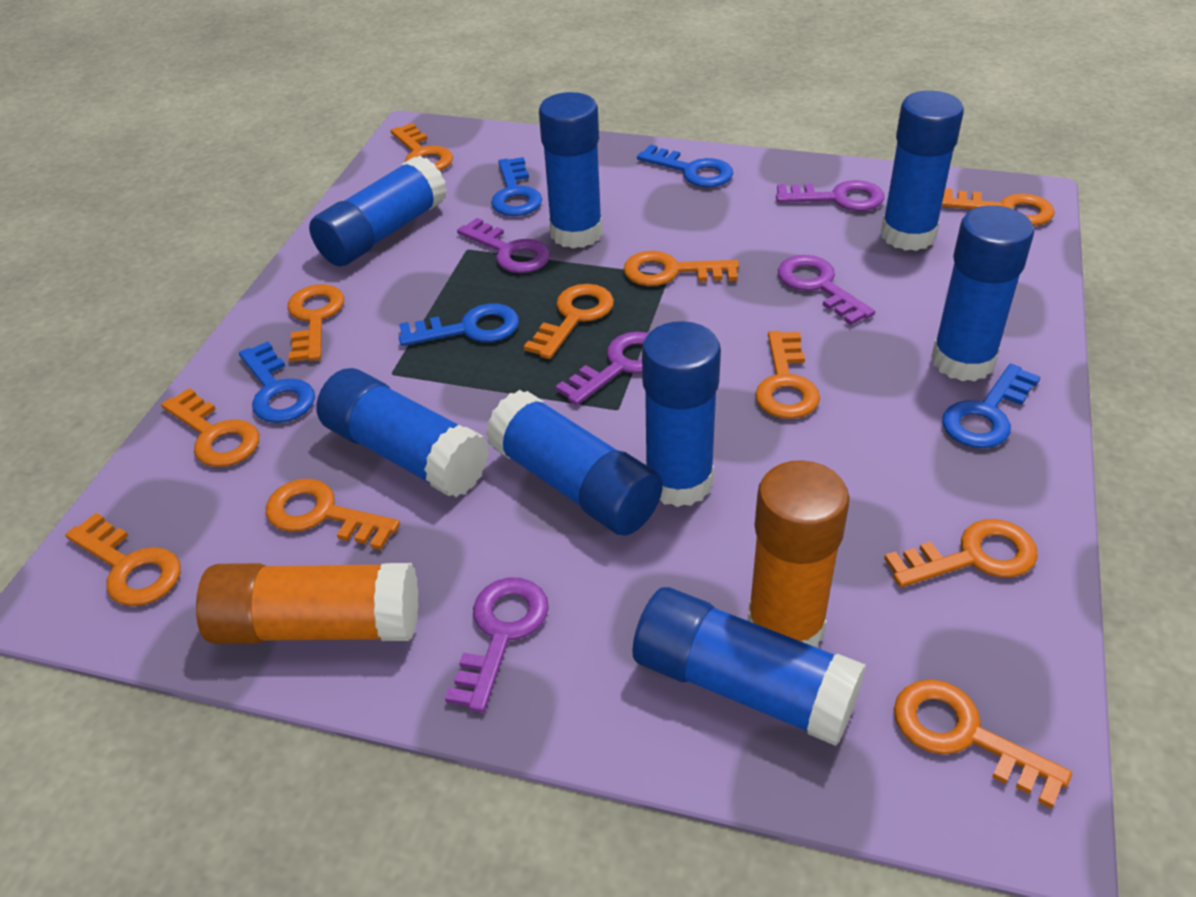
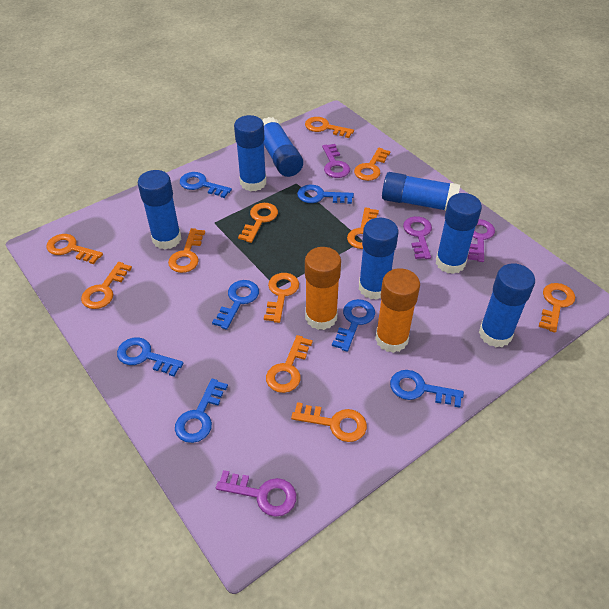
blue glue stick: 8 -> 7
blue key: 5 -> 7
purple key: 5 -> 4

